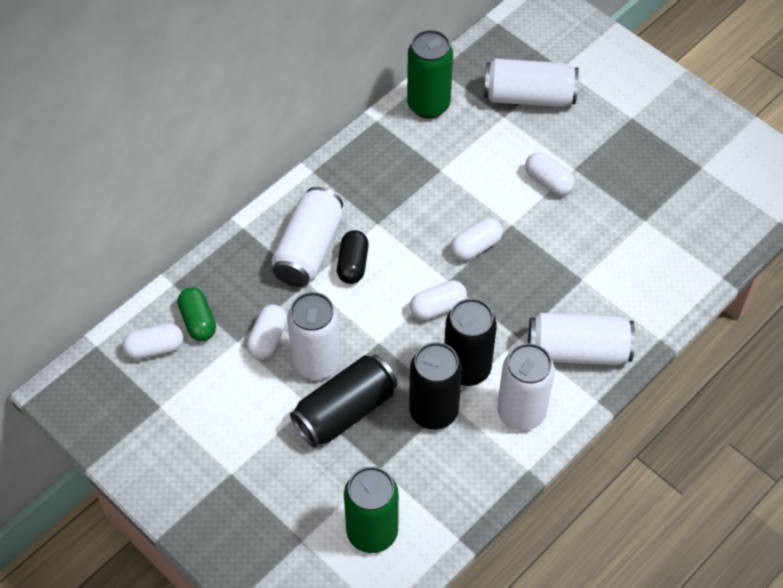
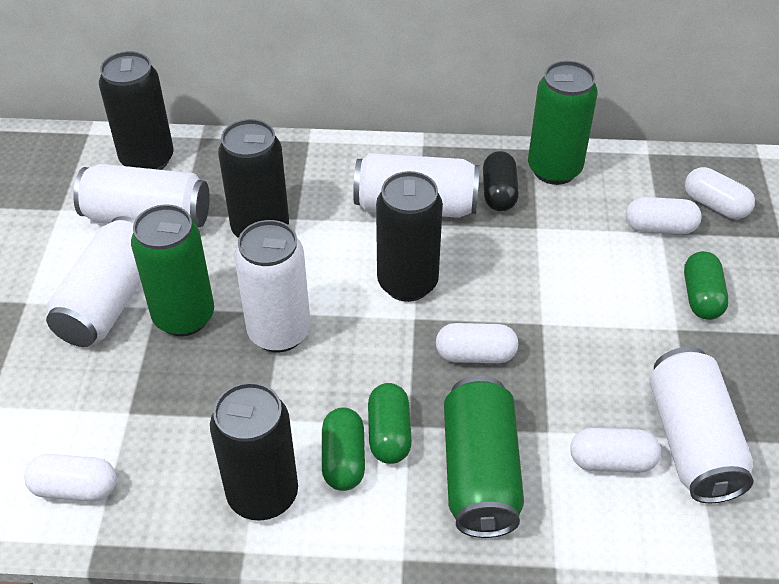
black can: 3 -> 4
green can: 2 -> 3
green capsule: 1 -> 3

